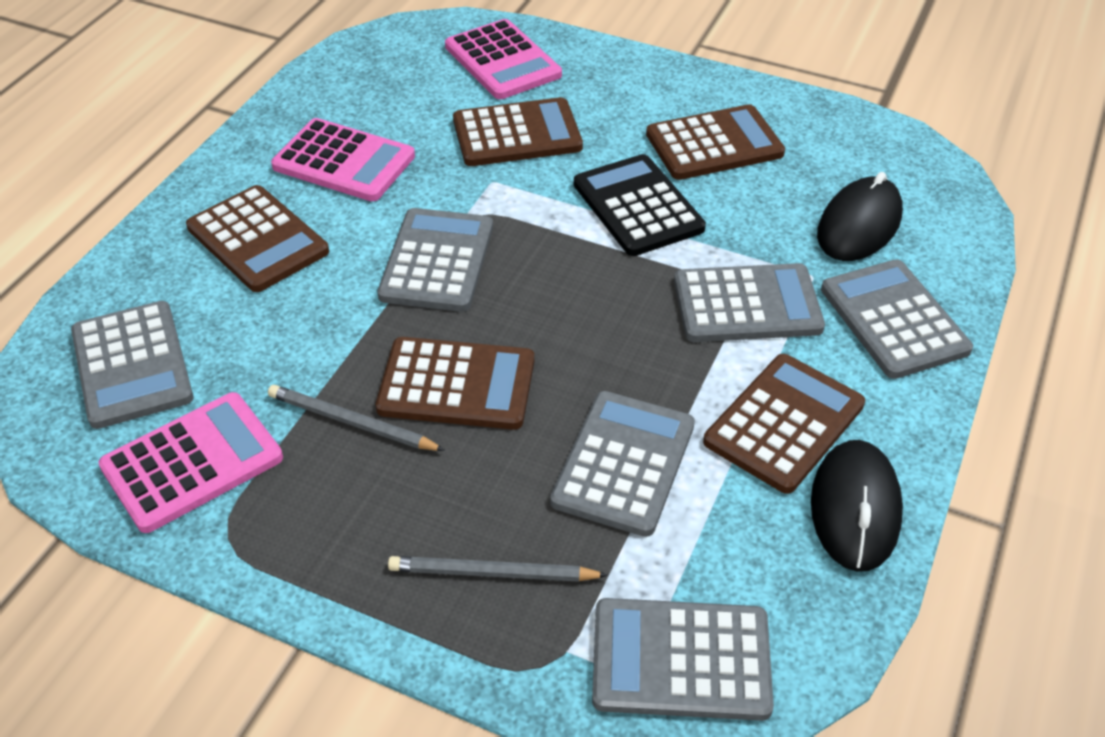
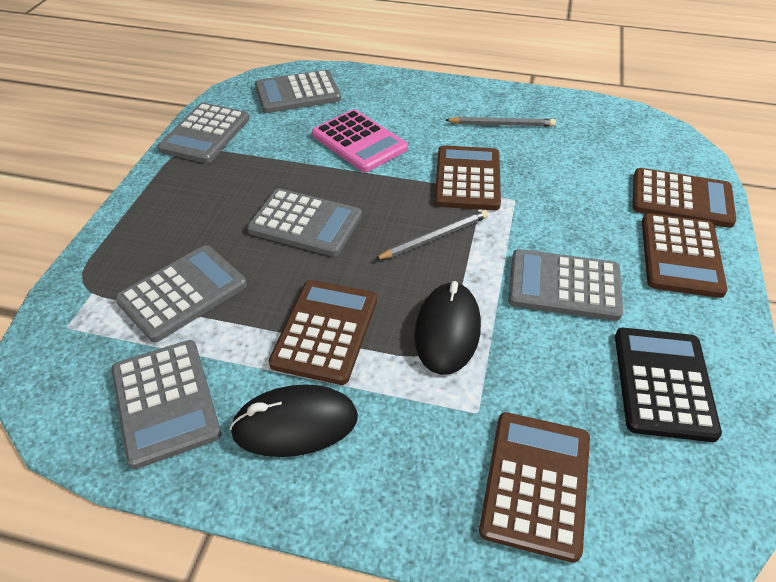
pink calculator: 3 -> 1

